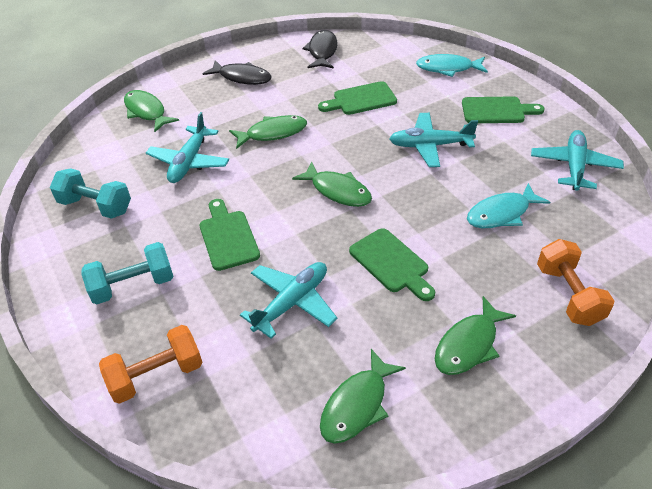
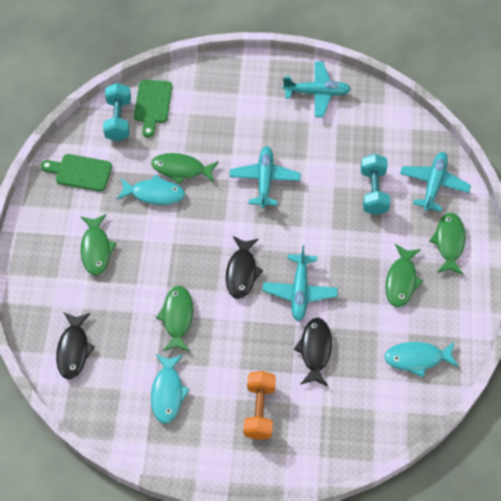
black fish: 2 -> 3
green cutting board: 4 -> 2
orange dumbbell: 2 -> 1
turquoise fish: 2 -> 3

